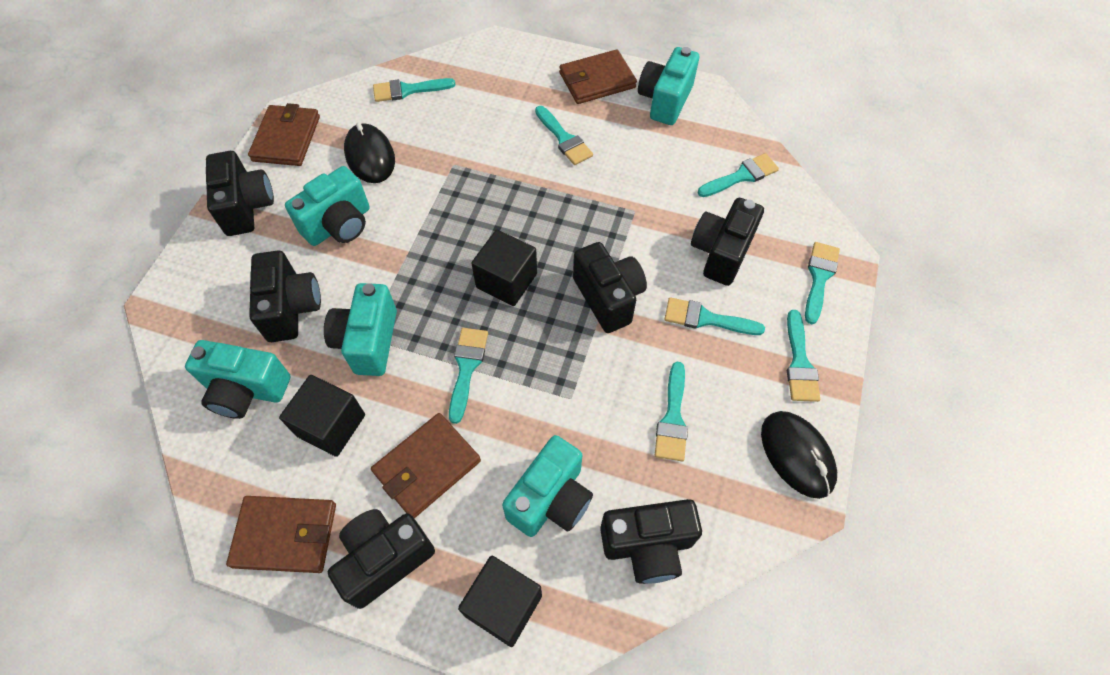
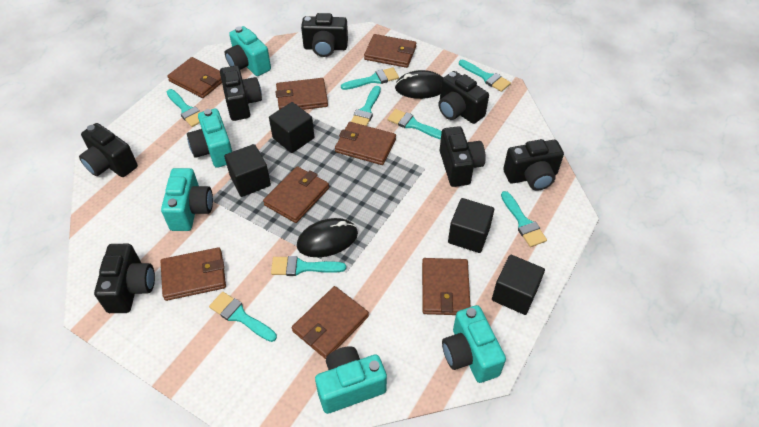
black camera: 6 -> 7
black cube: 3 -> 4
brown wallet: 4 -> 8

